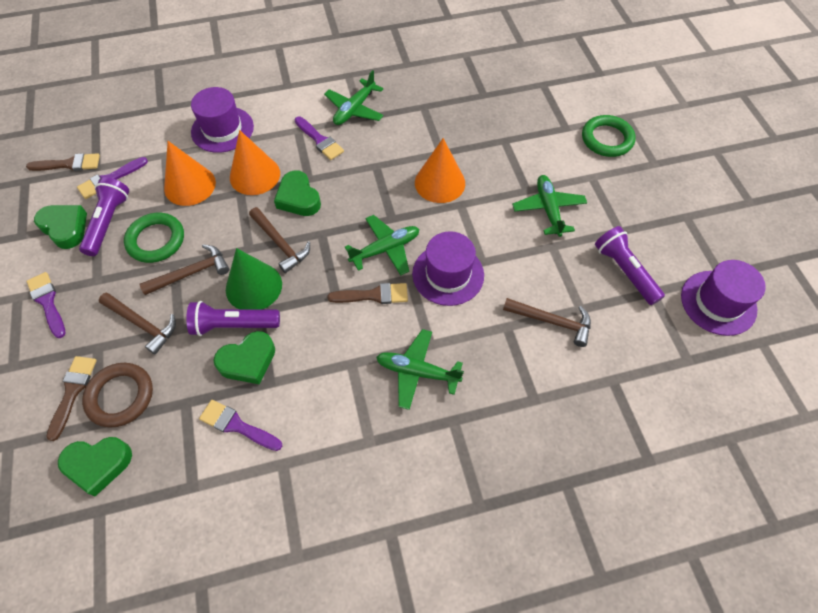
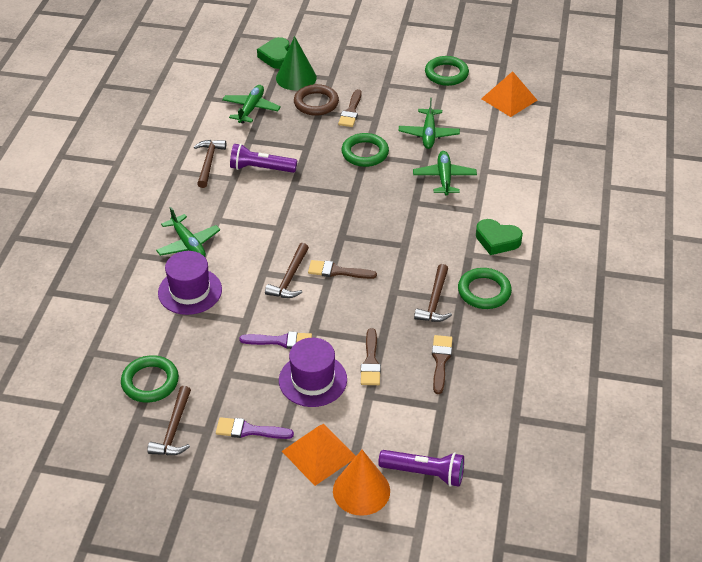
brown brush: 3 -> 4
green heart: 4 -> 2
green ring: 2 -> 4
orange cone: 3 -> 1
orange pyramid: 0 -> 2
purple brush: 4 -> 2
purple flashlight: 3 -> 2
purple hat: 3 -> 2

